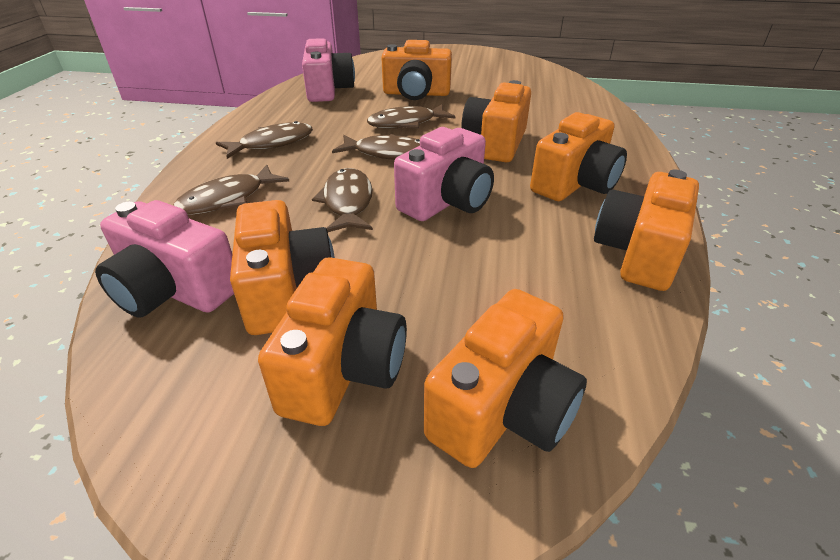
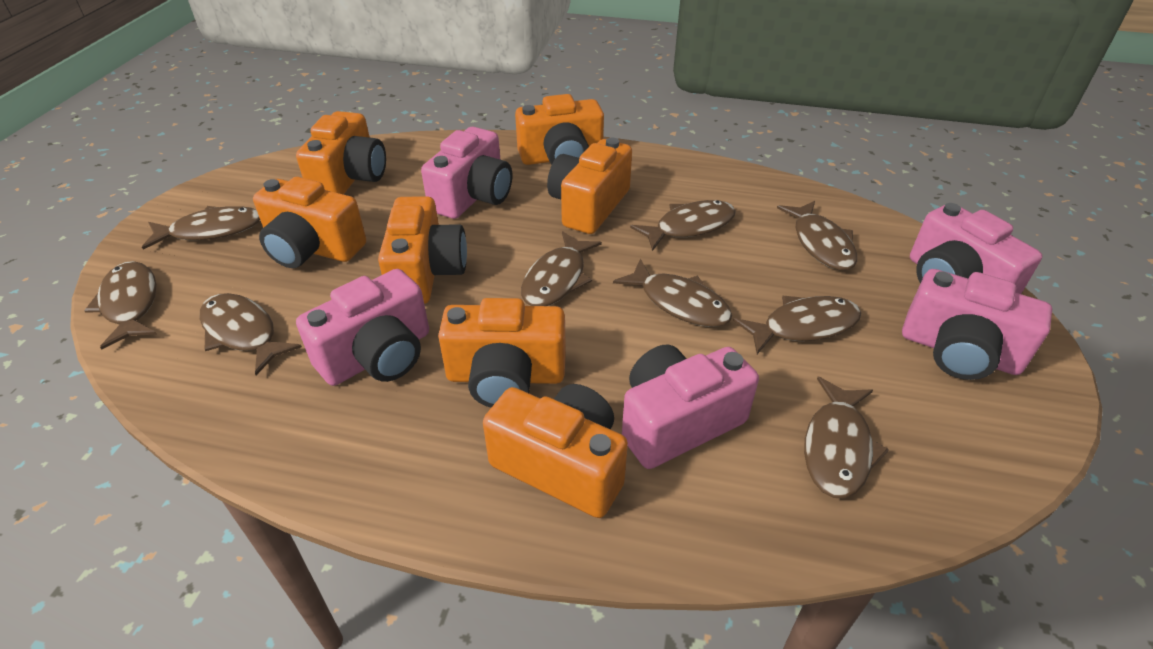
brown fish: 5 -> 9
pink camera: 3 -> 5

